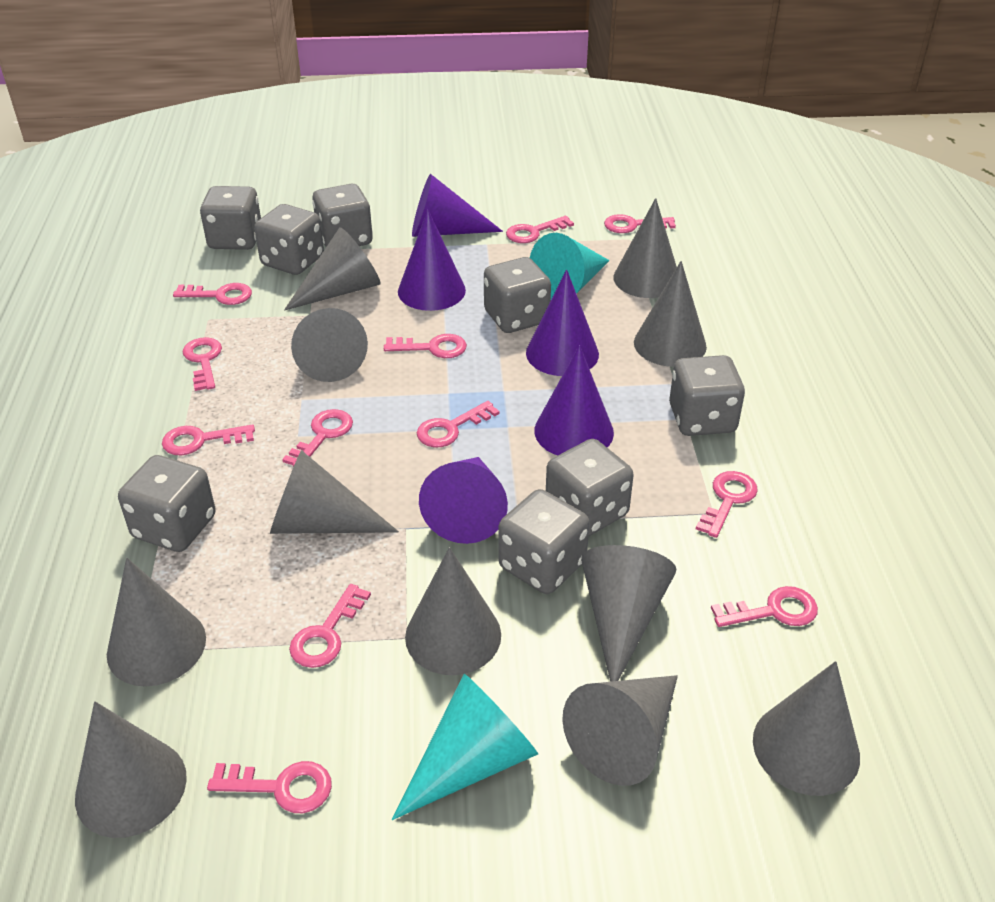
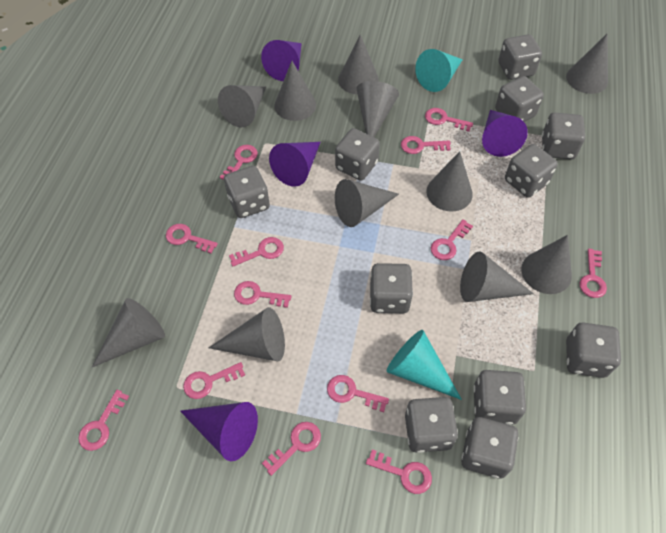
grey dice: 8 -> 11
pink key: 12 -> 13
purple cone: 5 -> 4

